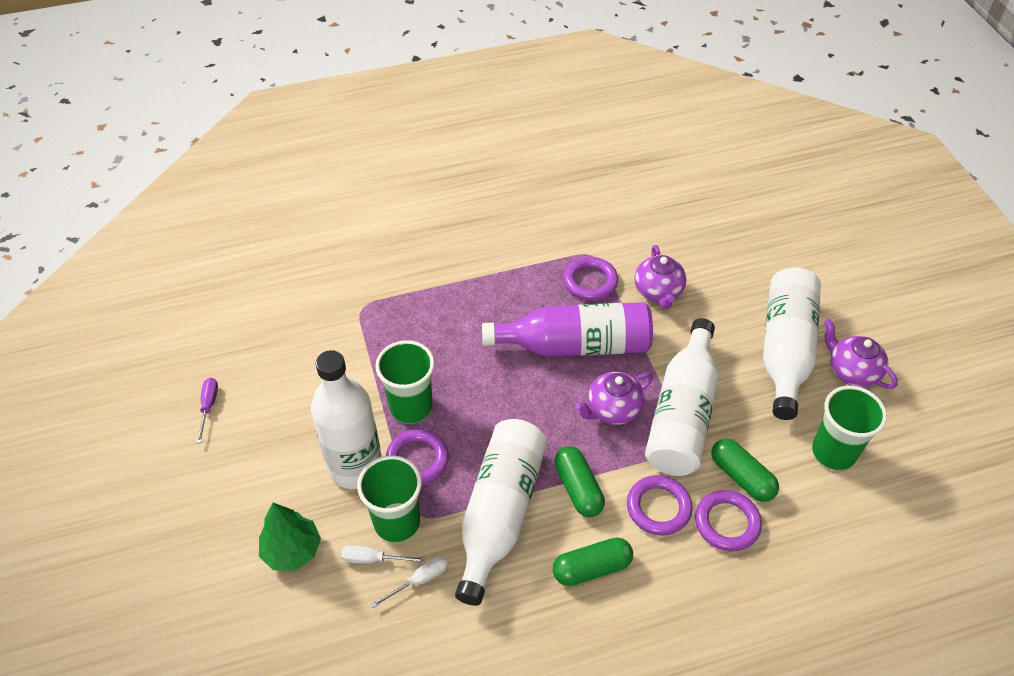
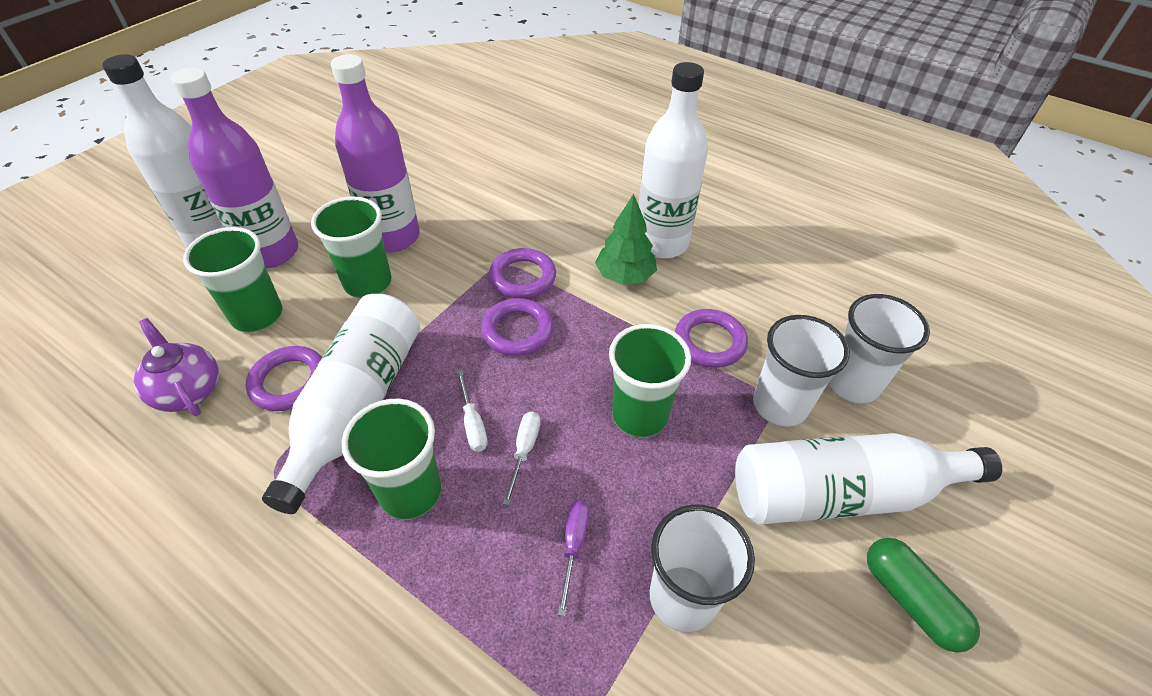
green capsule: 3 -> 1
green cup: 3 -> 4
purple bottle: 1 -> 2
purple teapot: 3 -> 1
white cup: 0 -> 3

